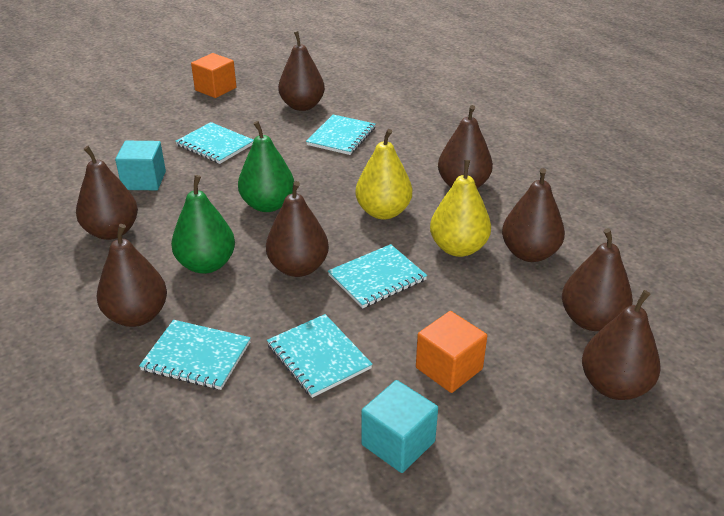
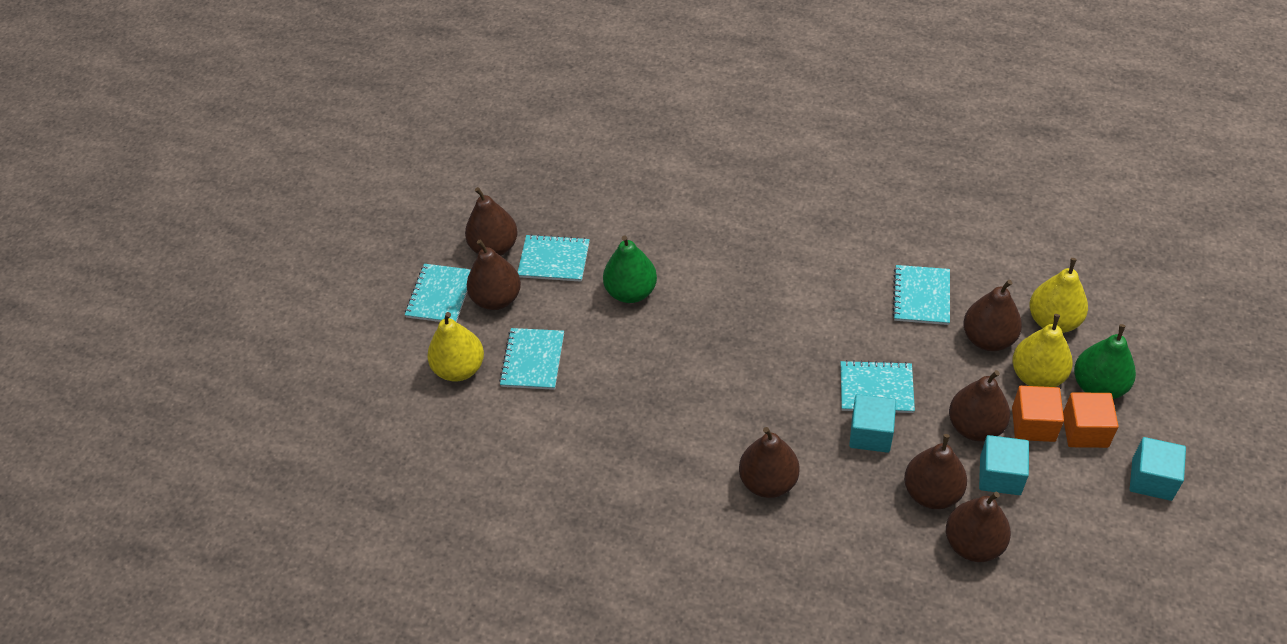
brown pear: 8 -> 7
turquoise cube: 2 -> 3
yellow pear: 2 -> 3

